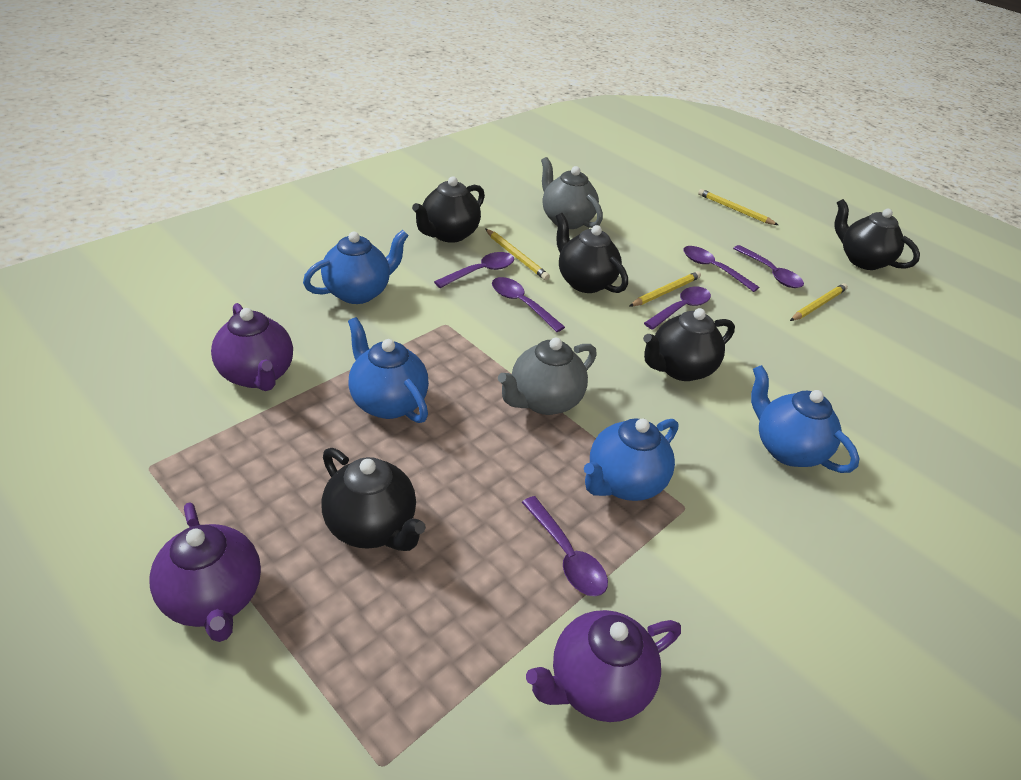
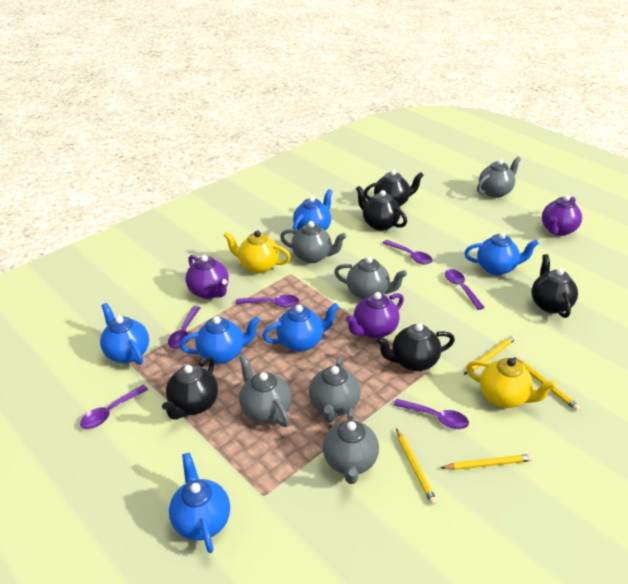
blue teapot: 4 -> 6
grey teapot: 2 -> 6
yellow teapot: 0 -> 2

